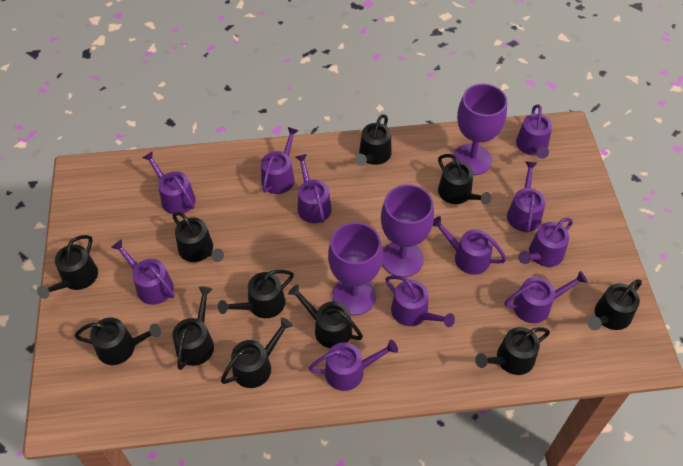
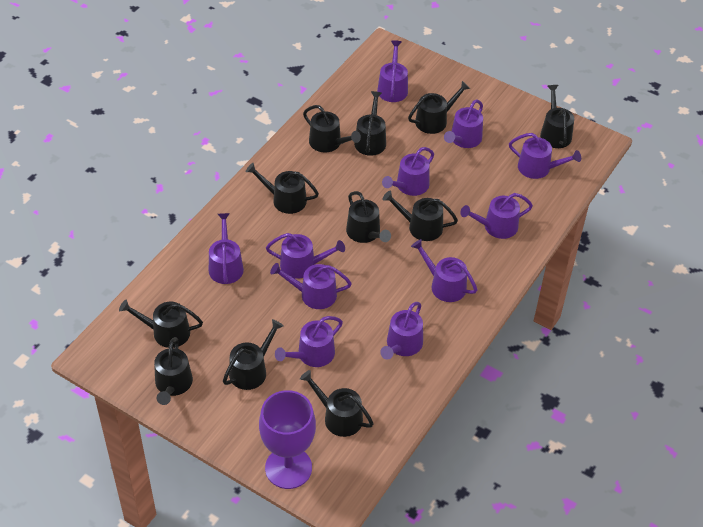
purple goblet: 3 -> 1

